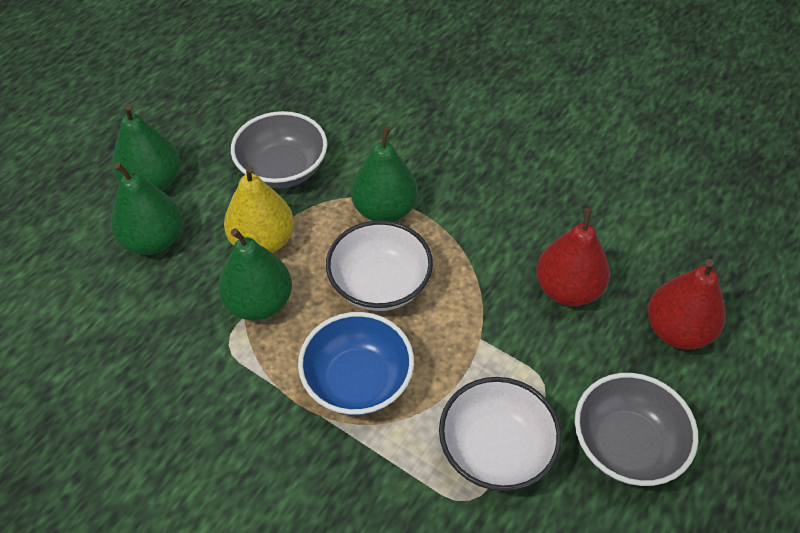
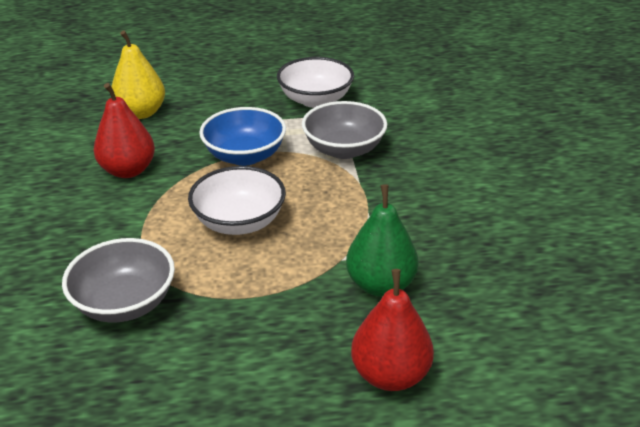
green pear: 4 -> 1

